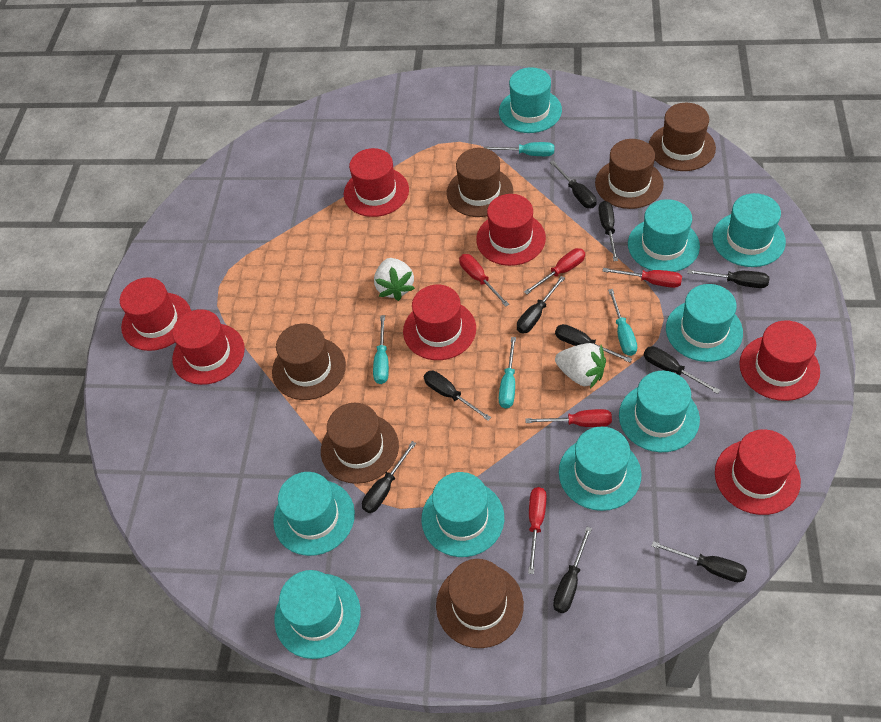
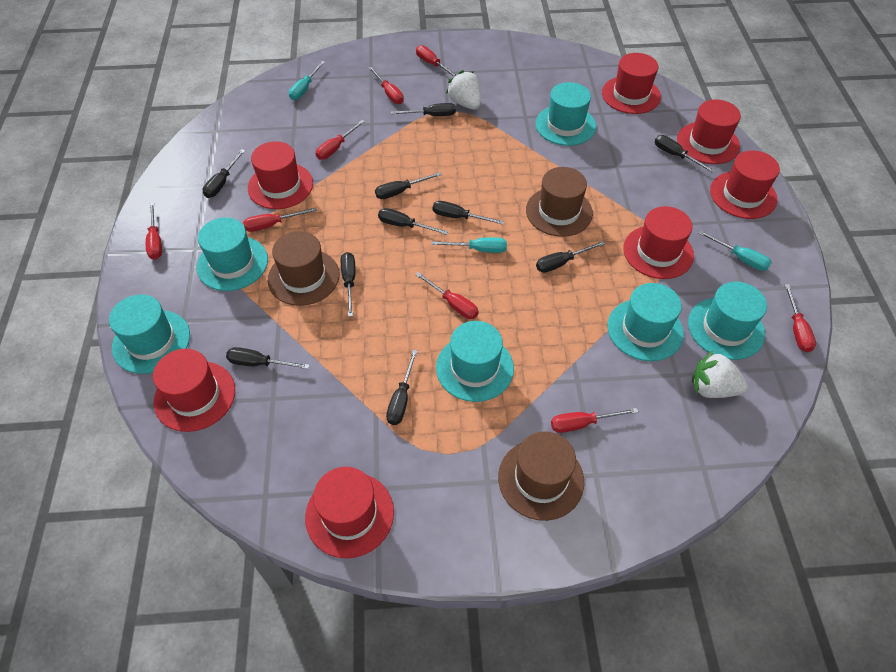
brown hat: 6 -> 3
red screwdriver: 5 -> 8
turquoise hat: 9 -> 6
turquoise screwdriver: 4 -> 3

